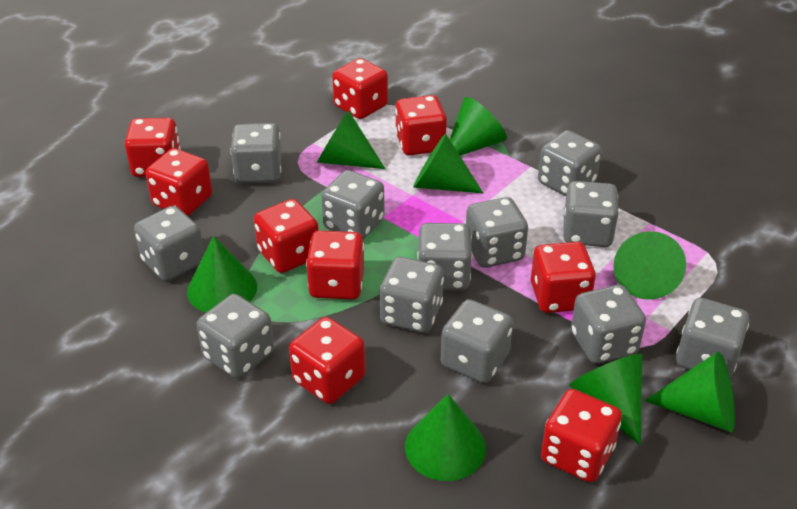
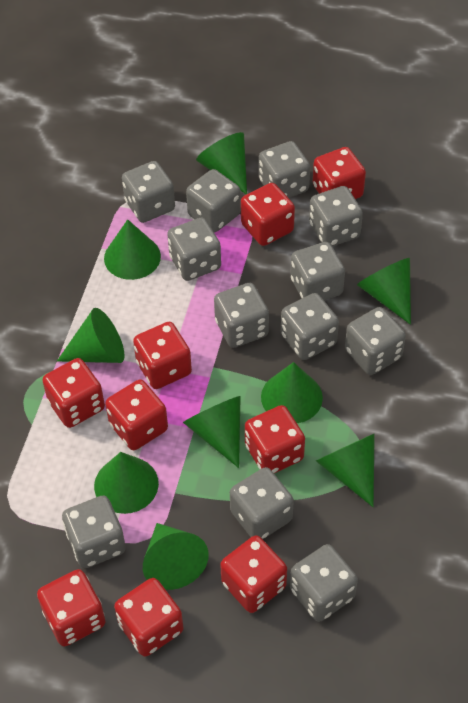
green cone: 8 -> 9

